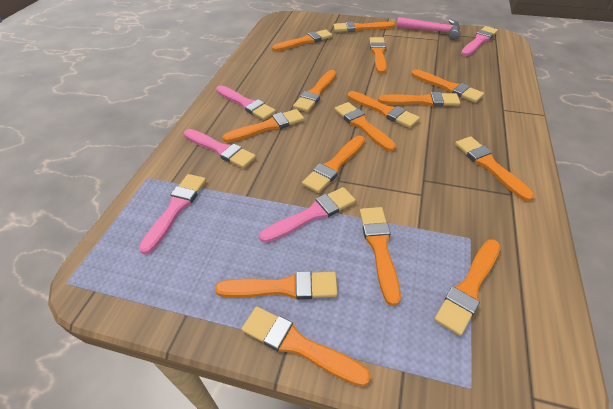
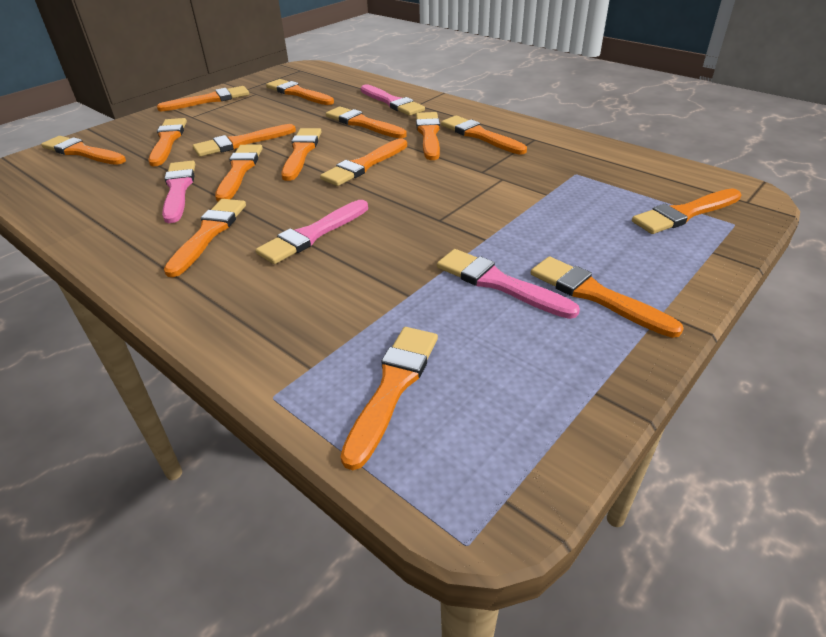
pink brush: 5 -> 4
pink hammer: 1 -> 0

